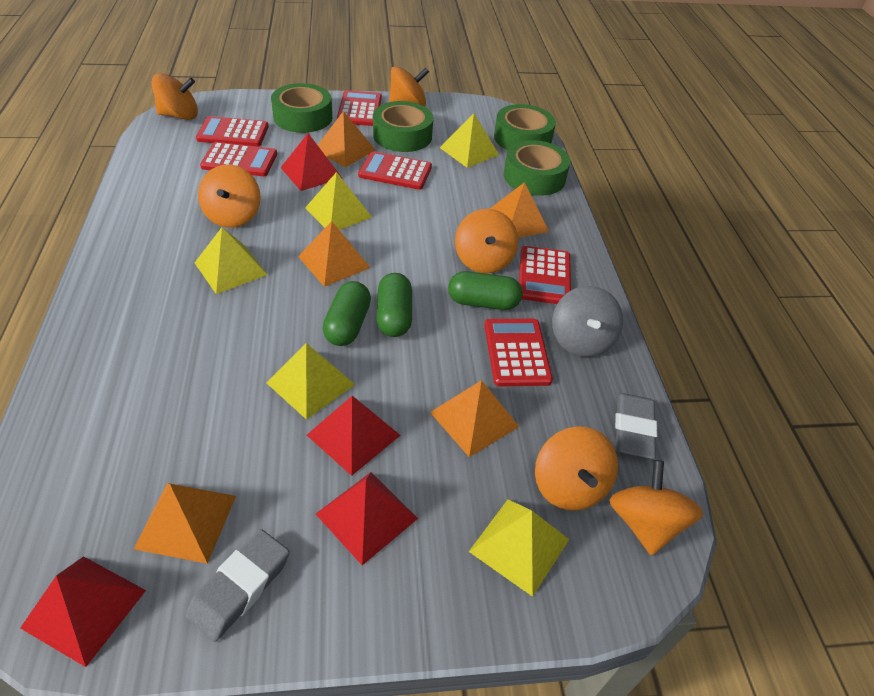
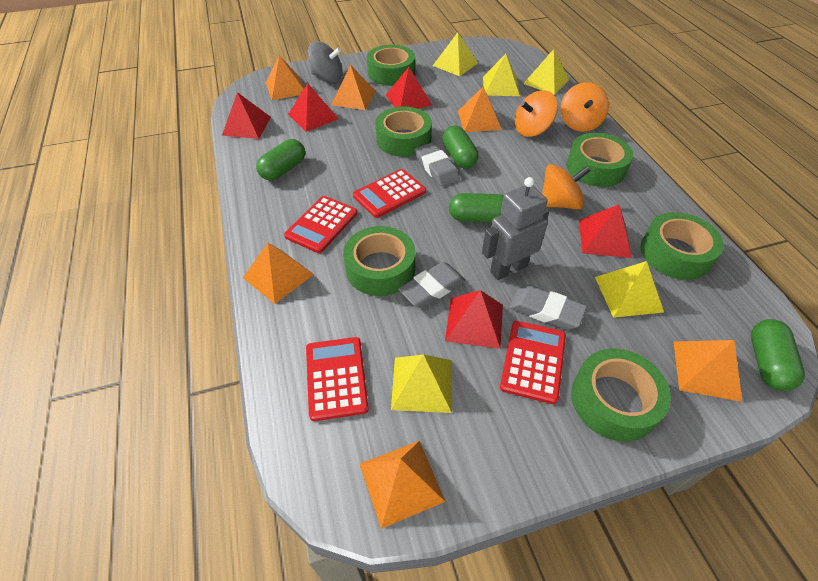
green capsule: 3 -> 4
green tape: 4 -> 6
grey eraser: 2 -> 3
grey robot: 0 -> 1
orange pyramid: 5 -> 6
orange spinning top: 6 -> 3
red calculator: 6 -> 4
red pyramid: 4 -> 5

